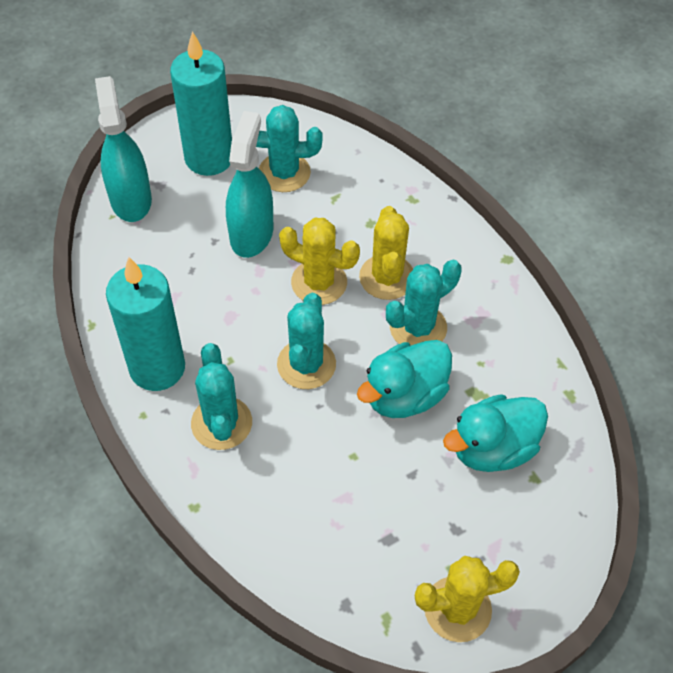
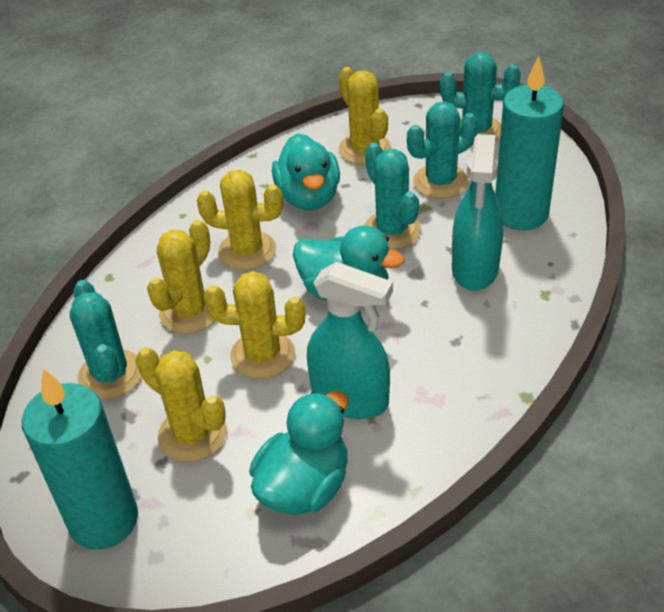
turquoise duck: 2 -> 3
yellow cactus: 3 -> 5

